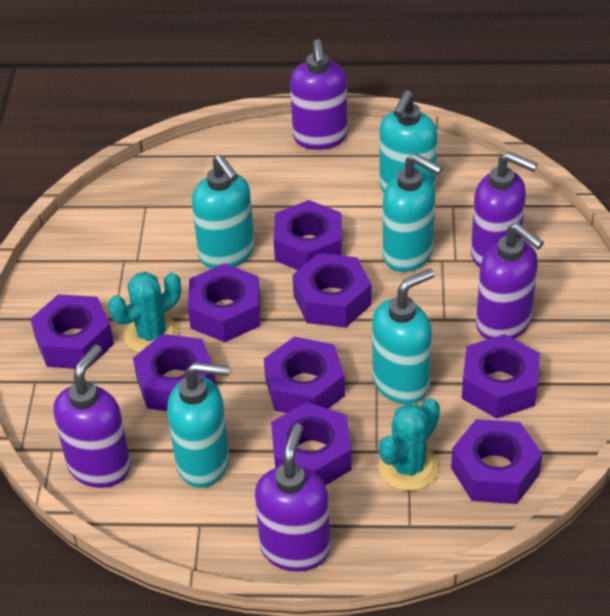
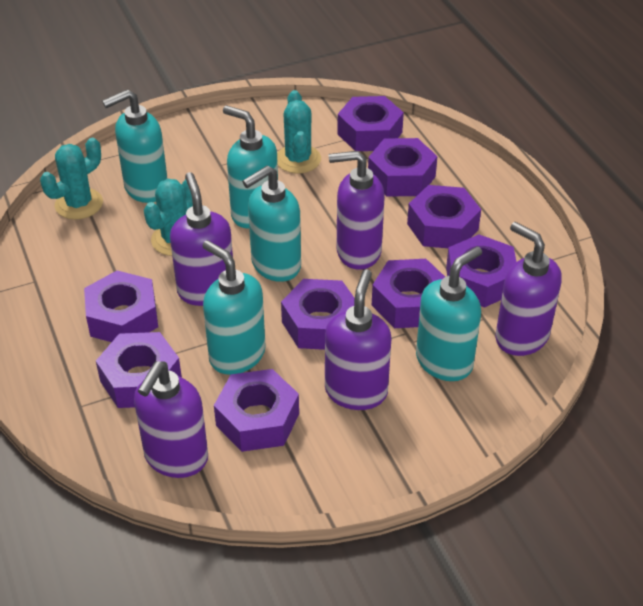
turquoise cactus: 2 -> 3

